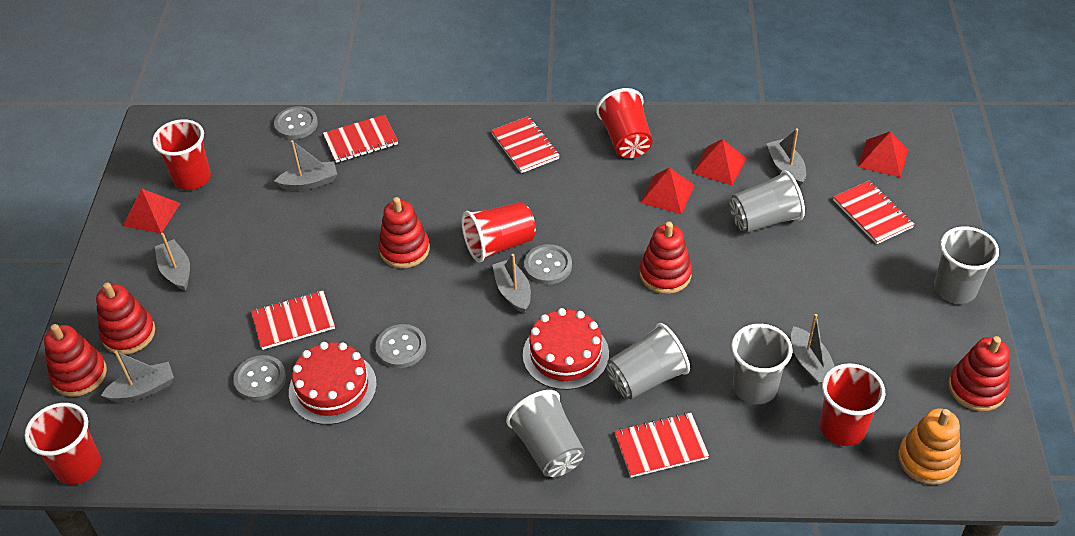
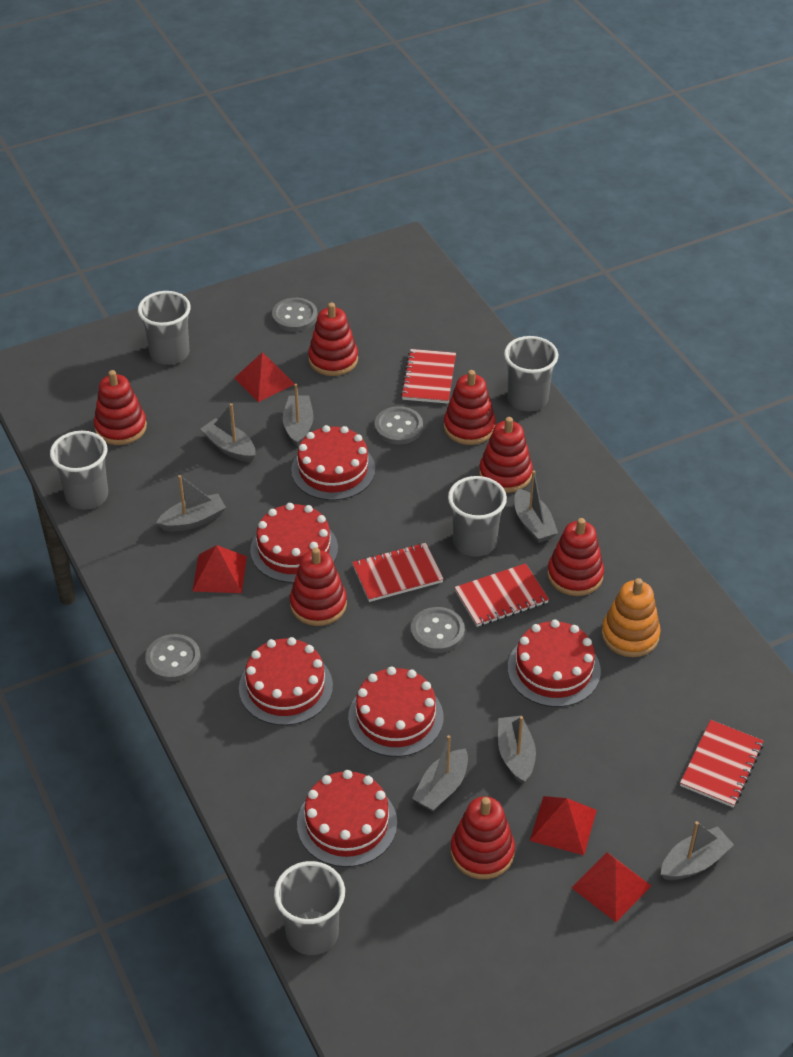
grey boat: 6 -> 7
red cake: 2 -> 6
red cup: 5 -> 0
red notebook: 5 -> 4
red stacking toy: 5 -> 7

